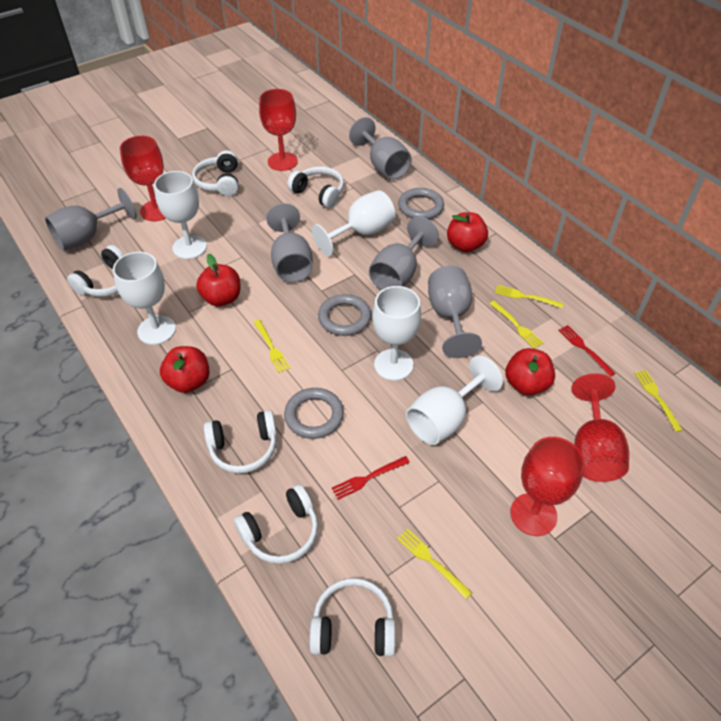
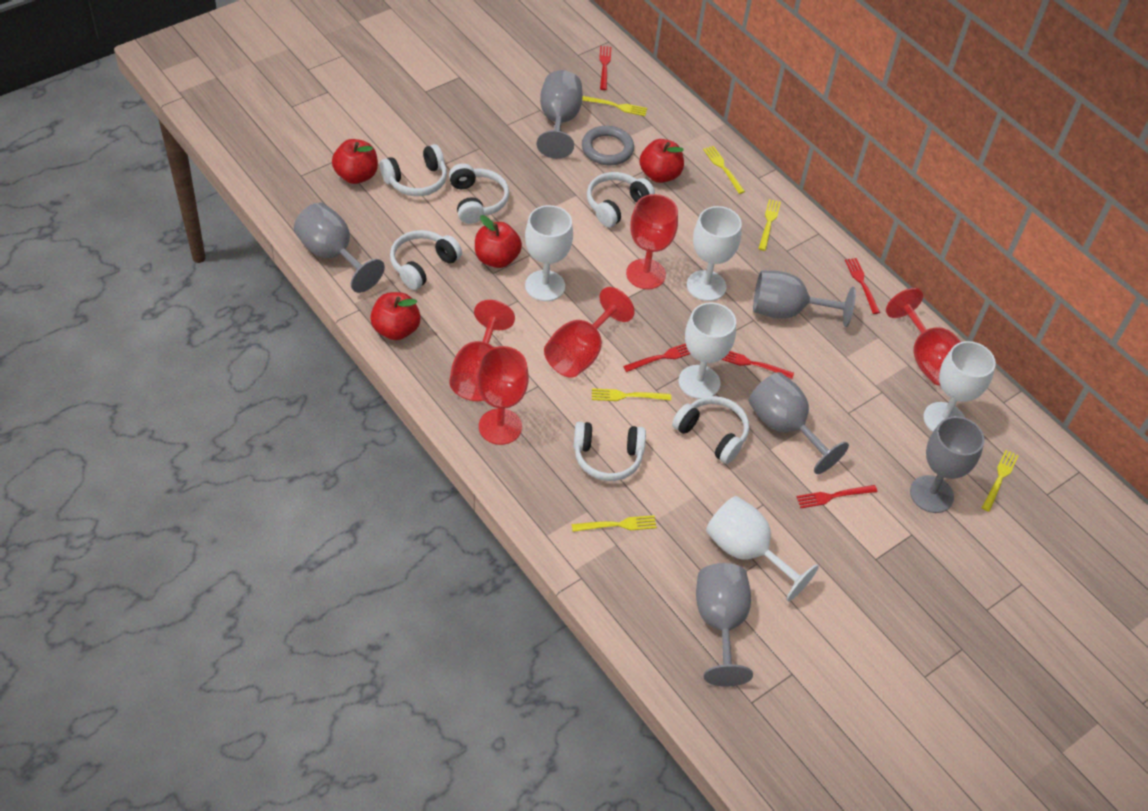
grey goblet: 5 -> 6
grey ring: 3 -> 1
red fork: 2 -> 5
red goblet: 4 -> 5
yellow fork: 5 -> 6

